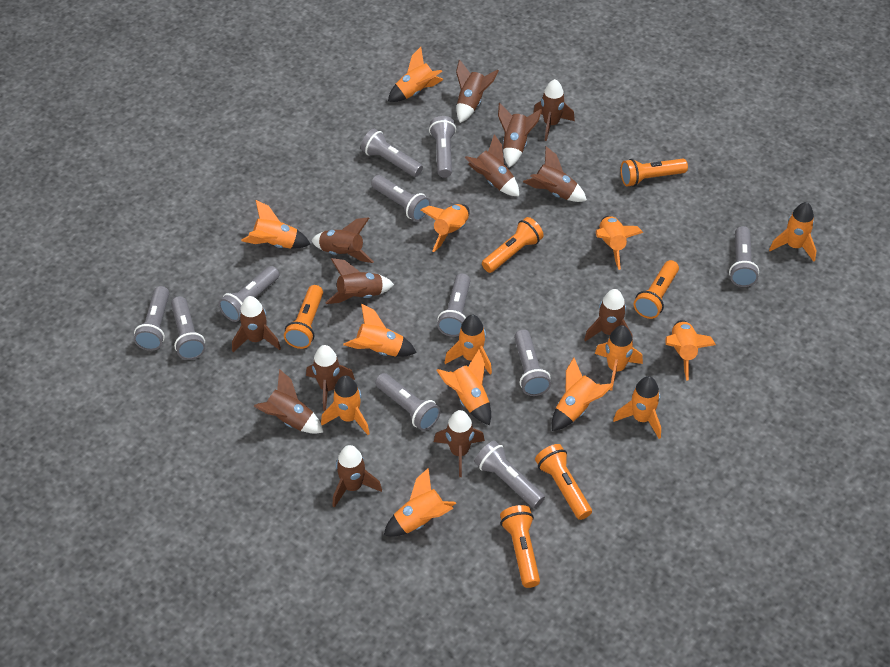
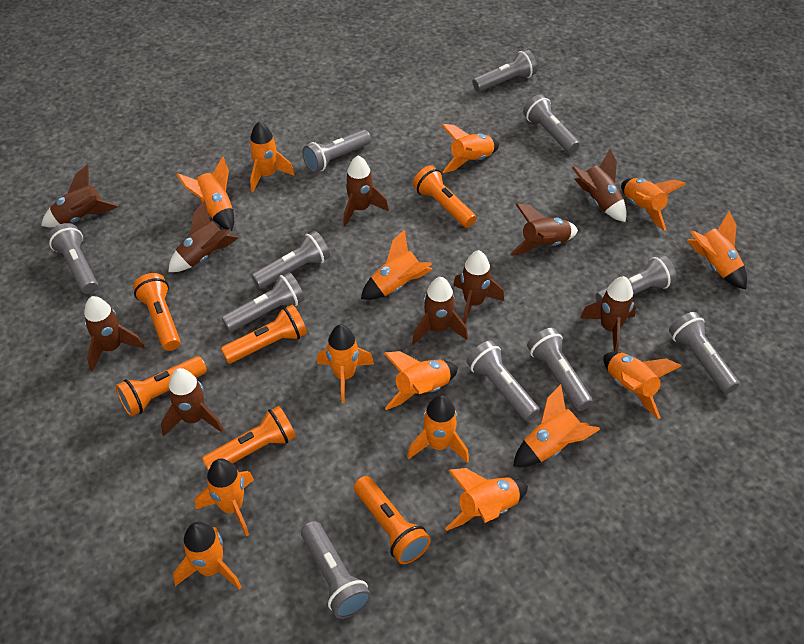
brown rocket: 13 -> 10

